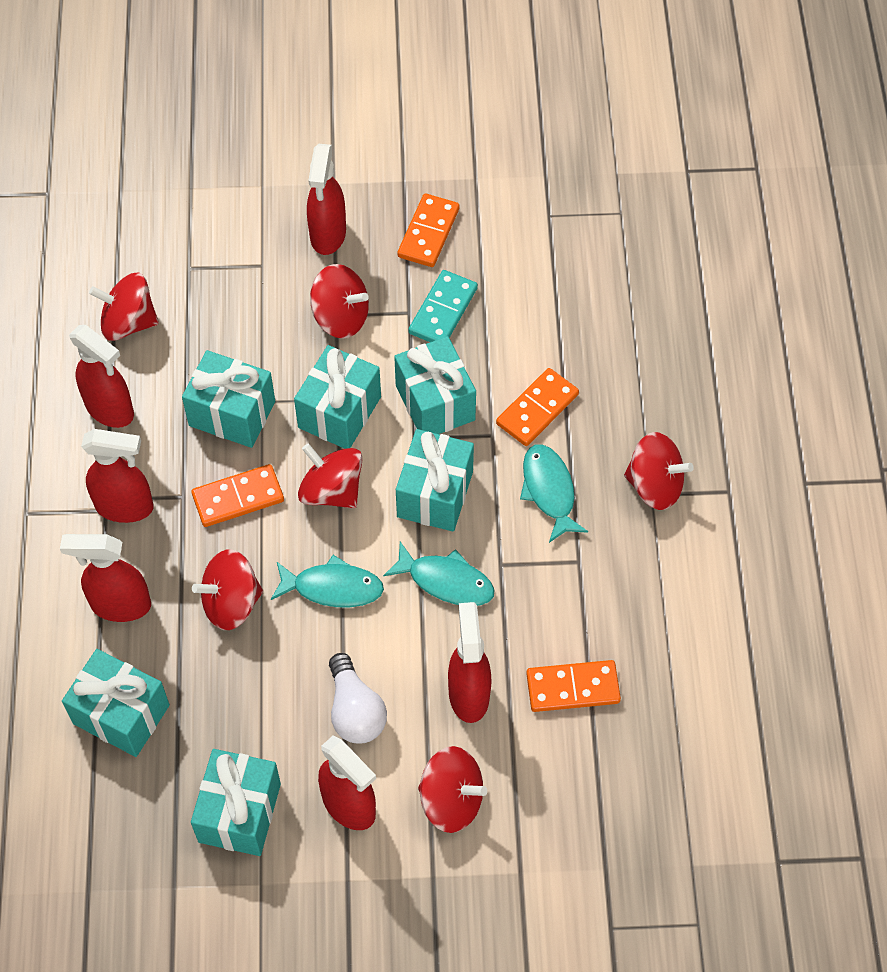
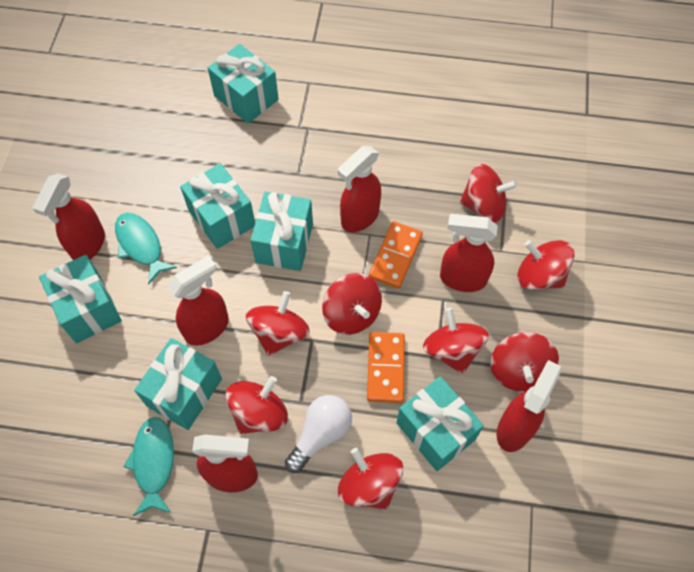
orange domino: 4 -> 2
red spinning top: 6 -> 8
turquoise domino: 1 -> 0
turquoise fish: 3 -> 2

